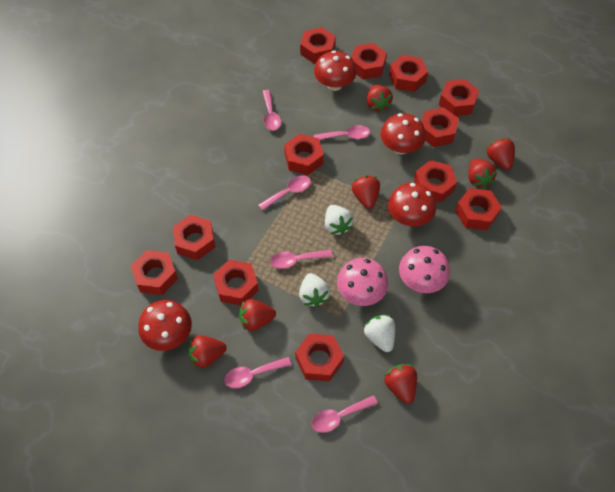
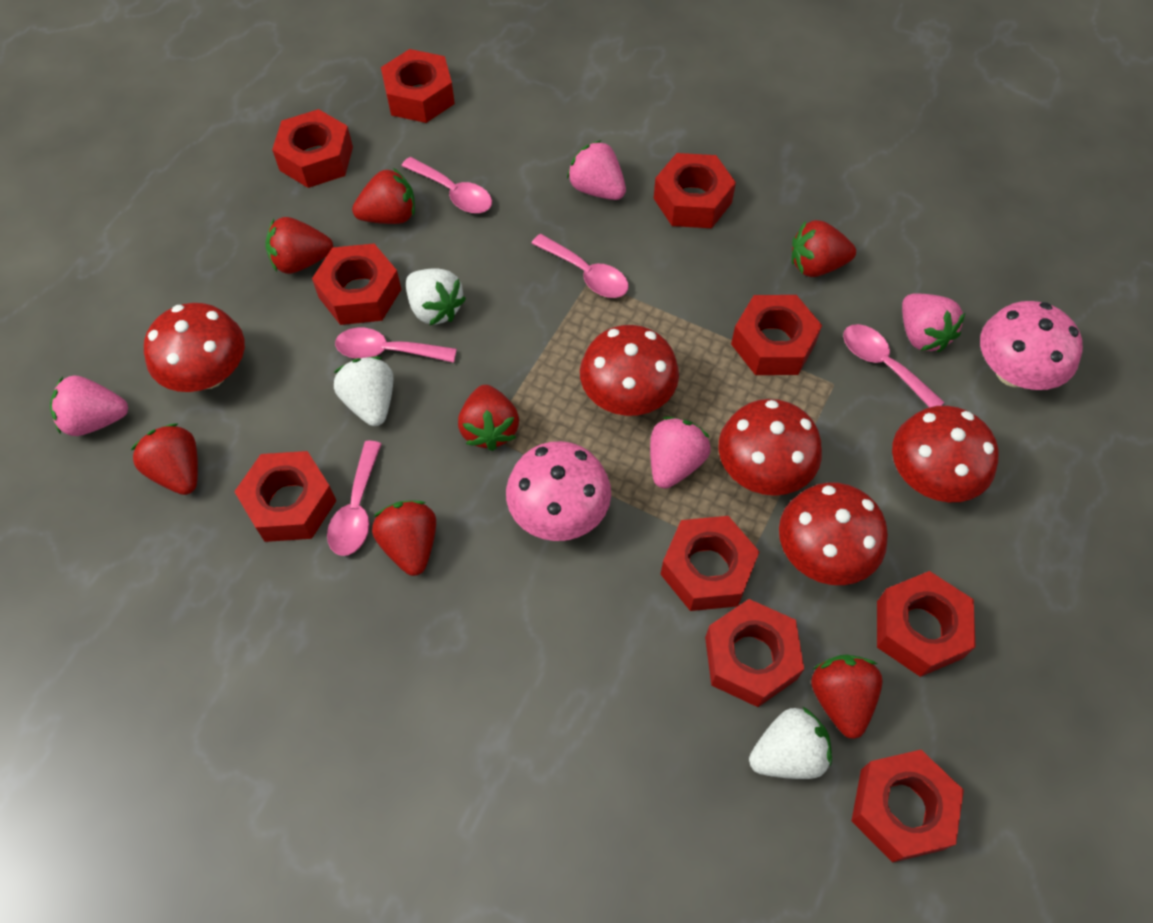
pink spoon: 6 -> 5
pink strawberry: 0 -> 4
red mushroom: 4 -> 5
red nut: 12 -> 10

